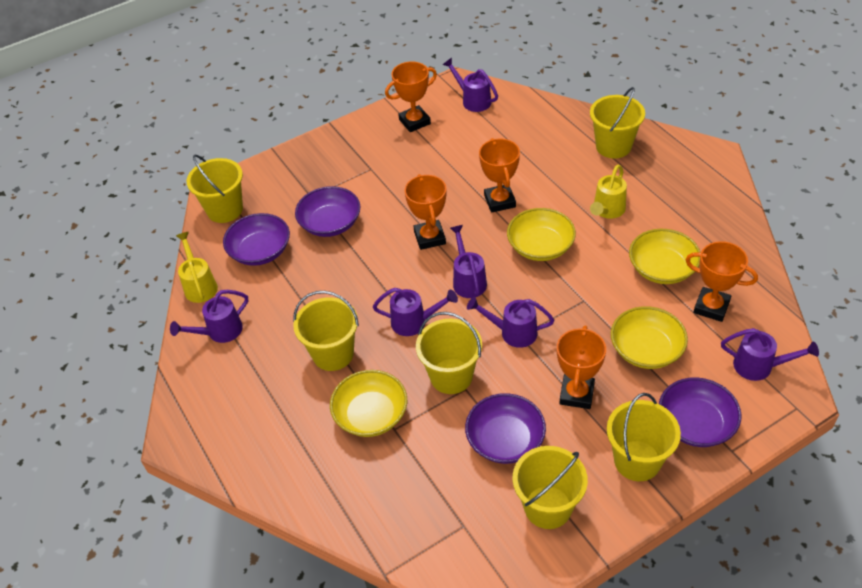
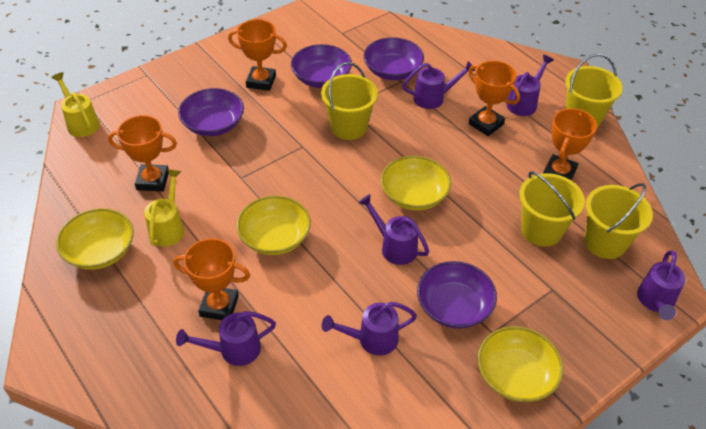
yellow bucket: 6 -> 4

